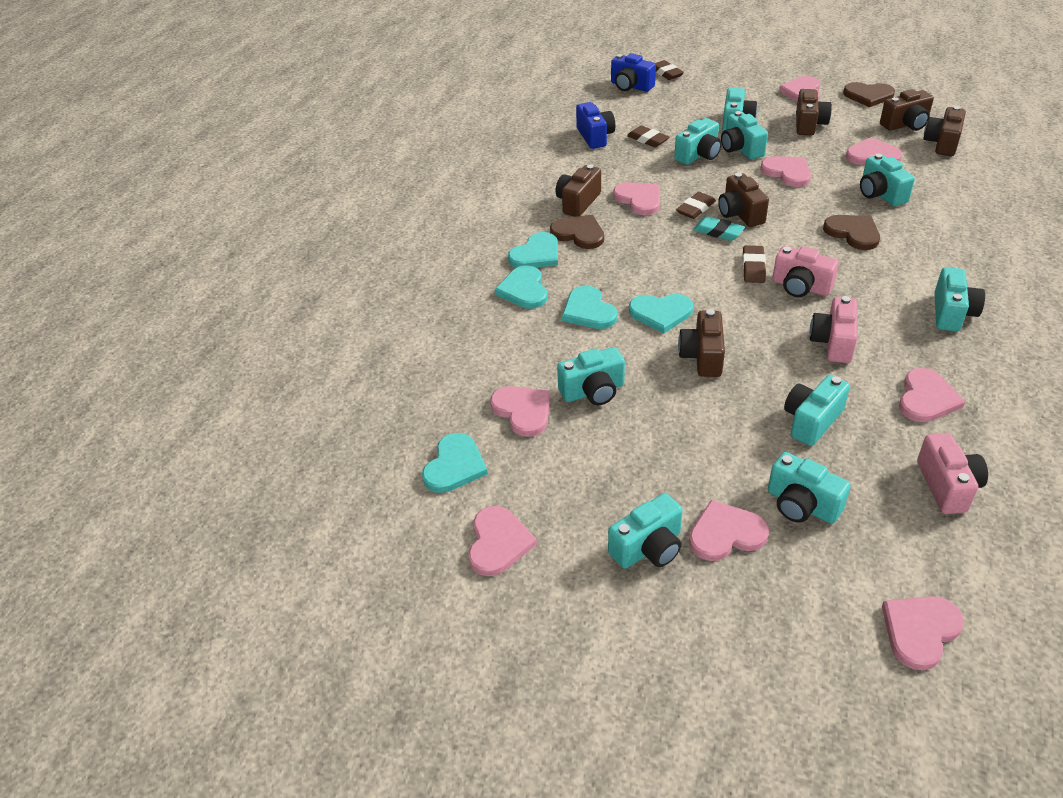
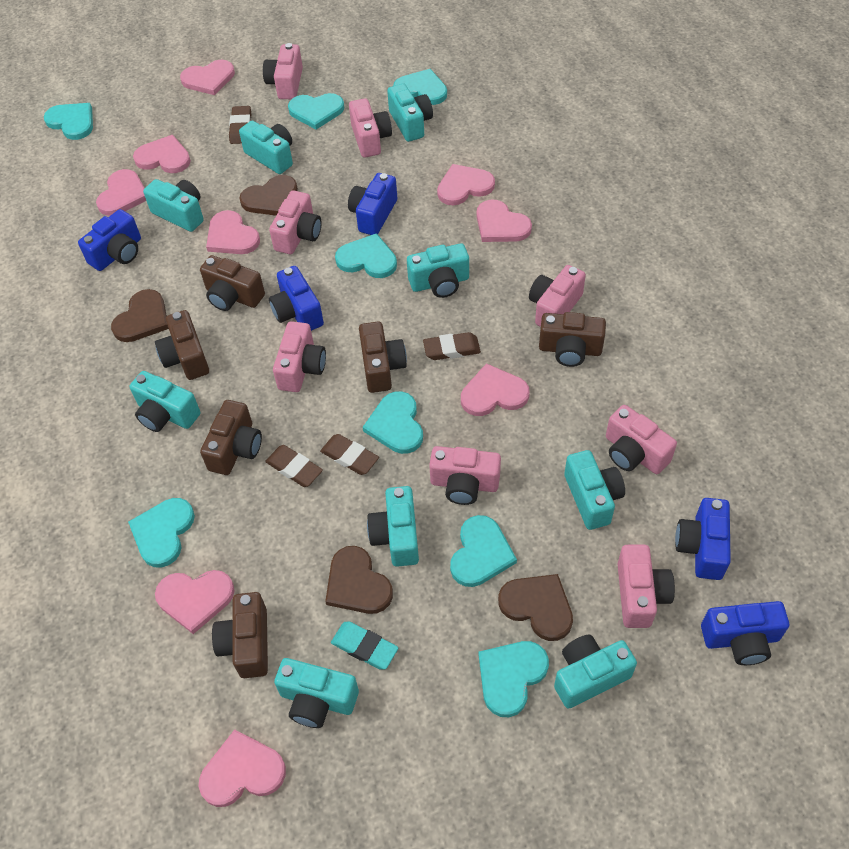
blue camera: 2 -> 5
brown heart: 3 -> 4
pink camera: 3 -> 8
turquoise heart: 5 -> 8

